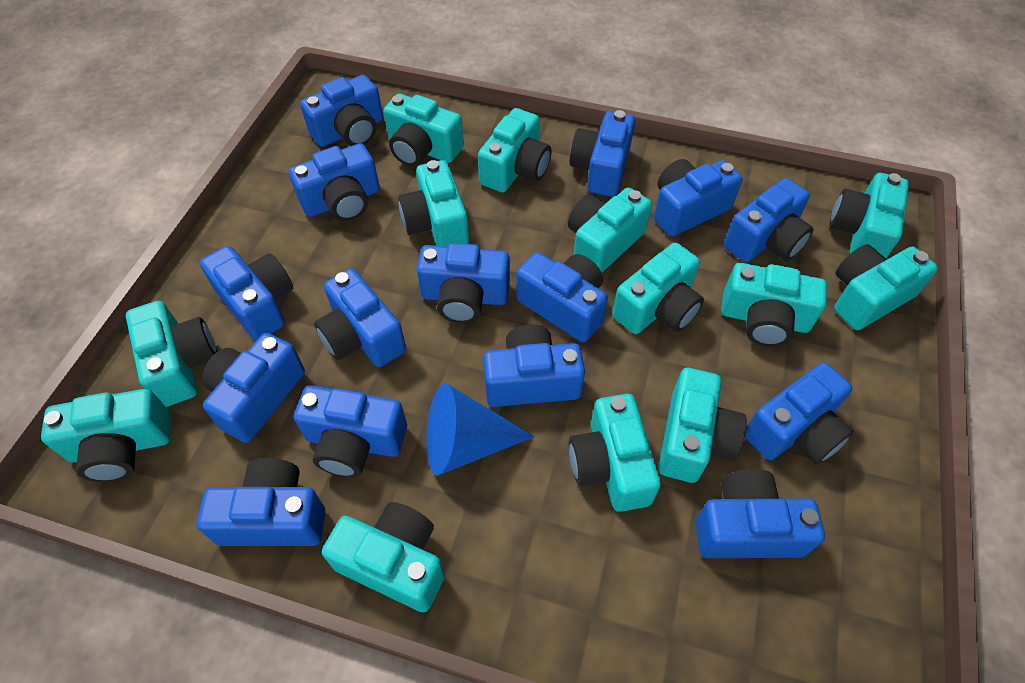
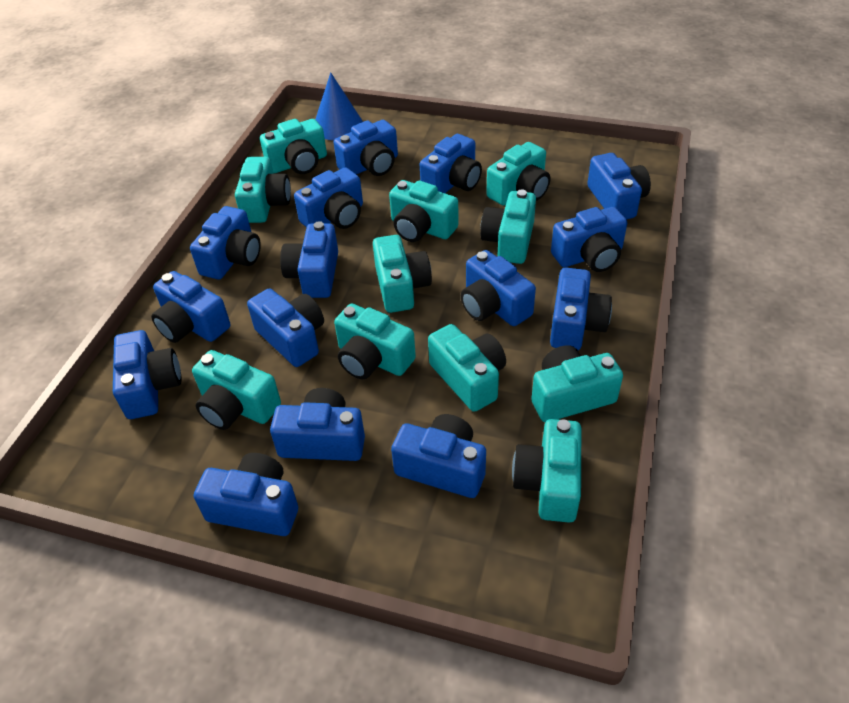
turquoise camera: 13 -> 11

